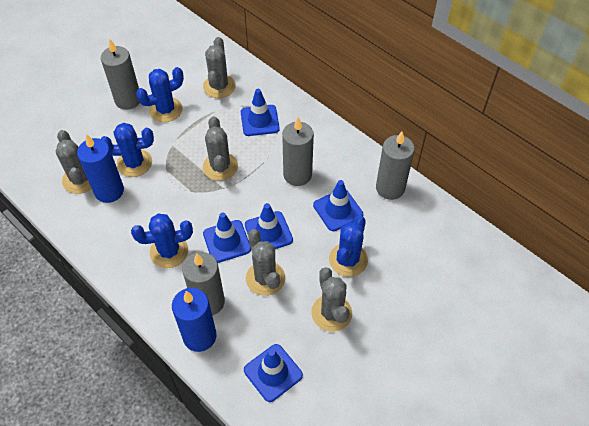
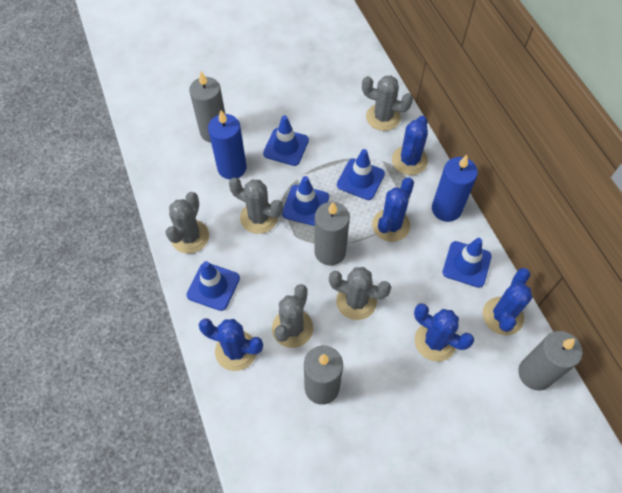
blue cactus: 4 -> 5

